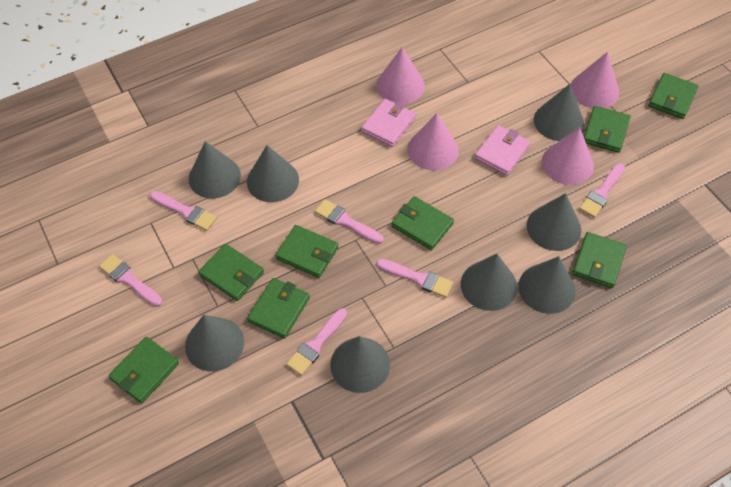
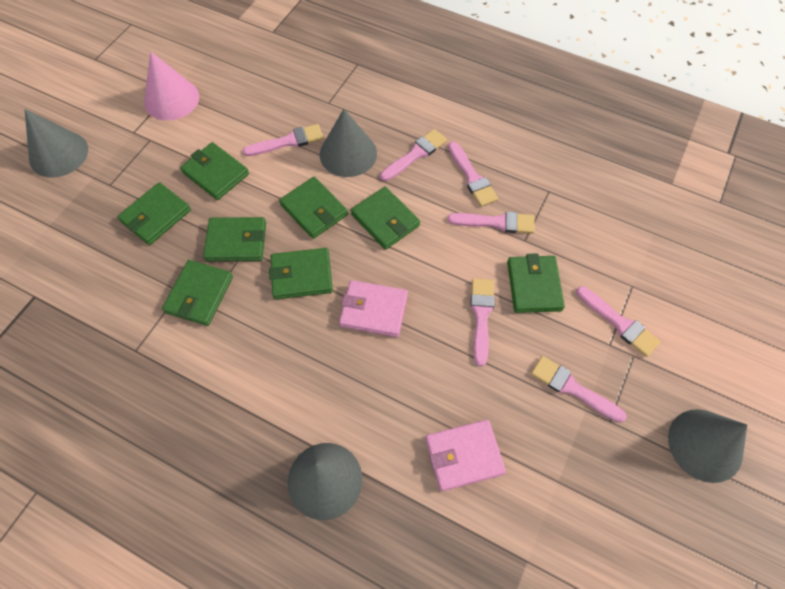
grey cone: 8 -> 4
pink brush: 6 -> 7
pink cone: 4 -> 1

